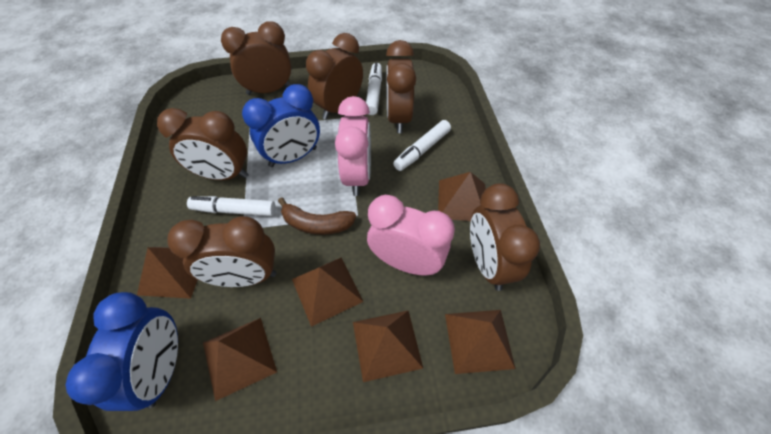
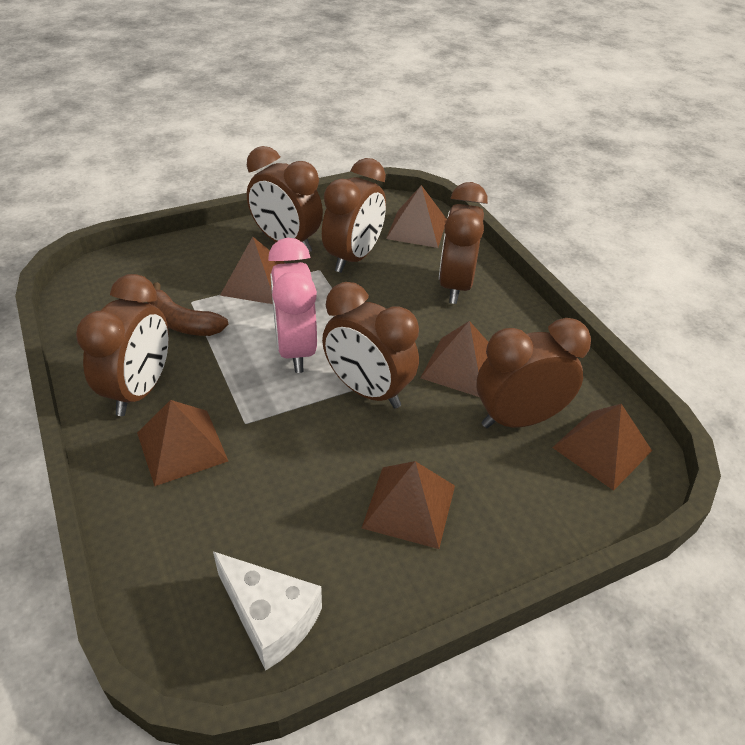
blue clock: 2 -> 0
pink clock: 2 -> 1
white cheese: 0 -> 1
white marker: 3 -> 0

